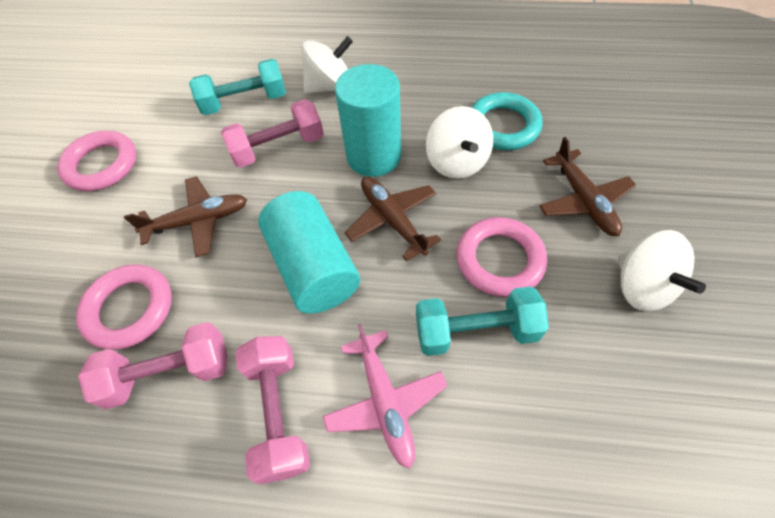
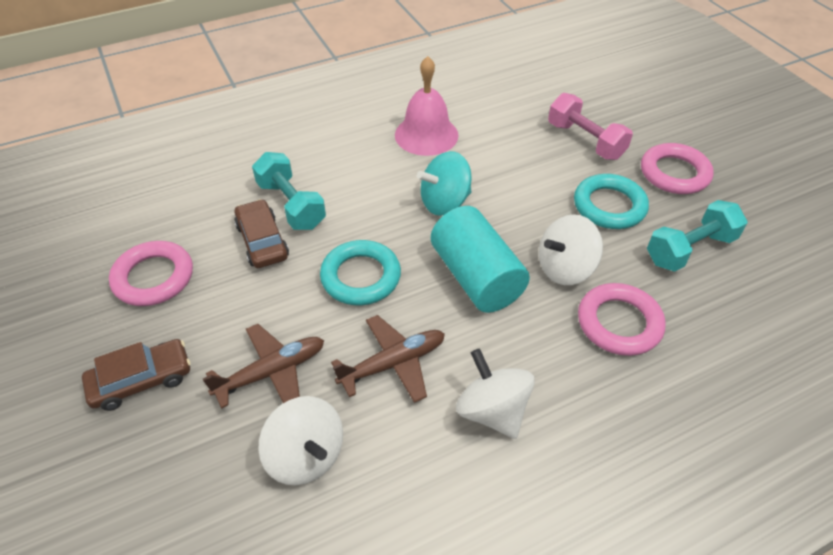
brown car: 0 -> 2
brown plane: 3 -> 2
pink bell: 0 -> 1
pink dumbbell: 3 -> 1
pink plane: 1 -> 0
turquoise cylinder: 2 -> 1
turquoise ring: 1 -> 2
turquoise spinning top: 0 -> 1

